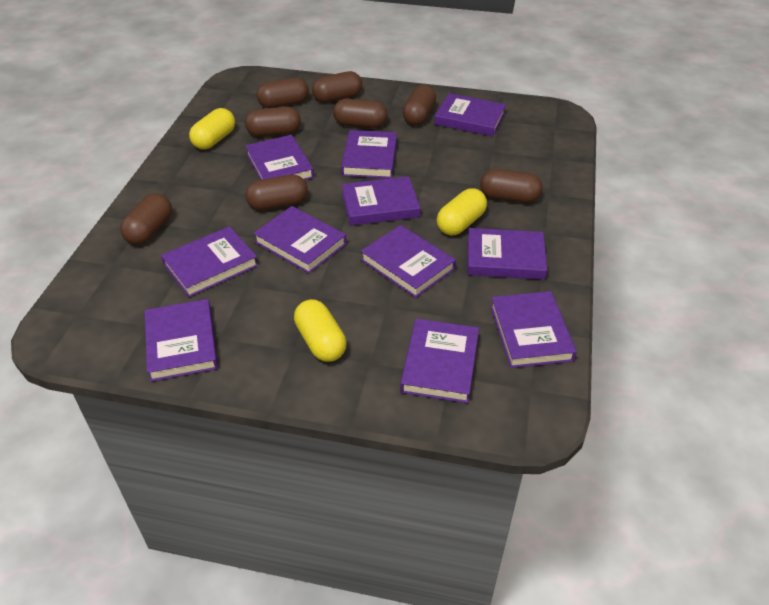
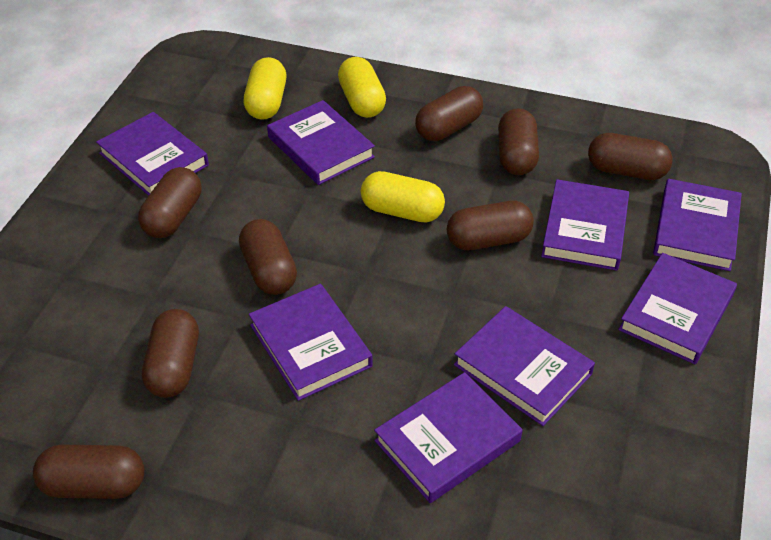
purple book: 11 -> 8

